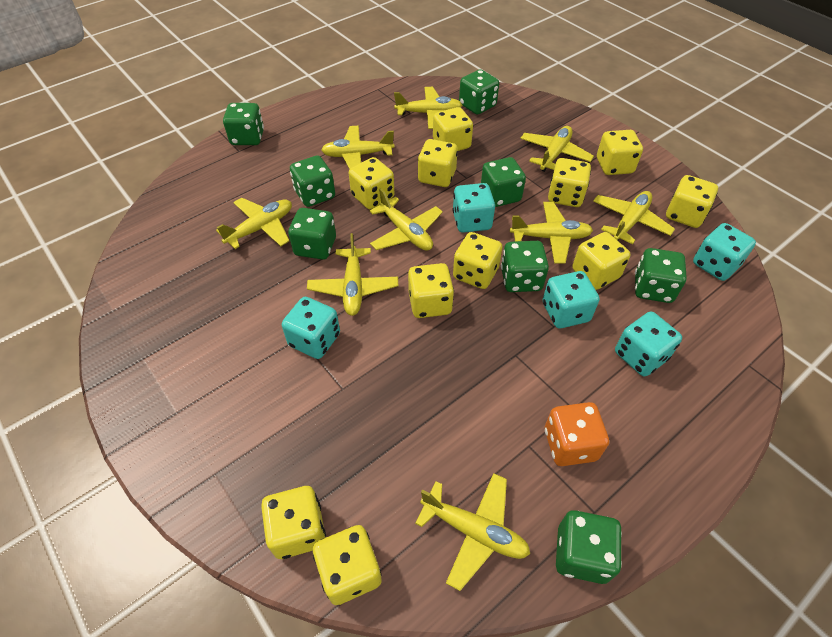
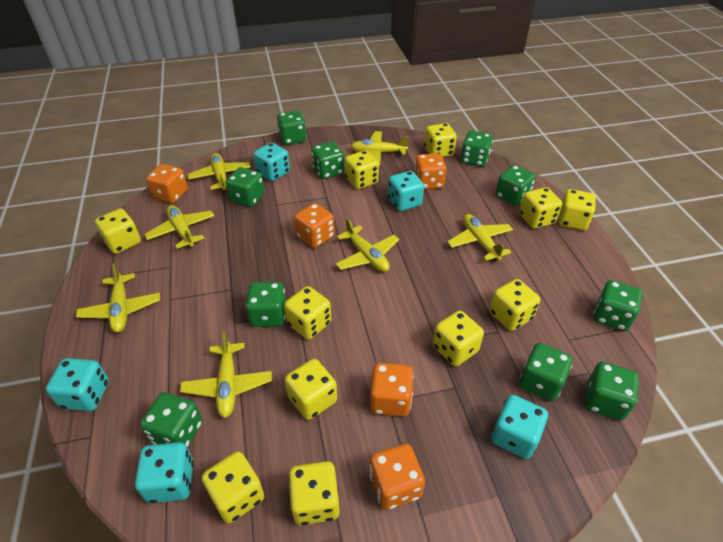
green dice: 8 -> 10
orange dice: 1 -> 5
yellow plane: 9 -> 7

